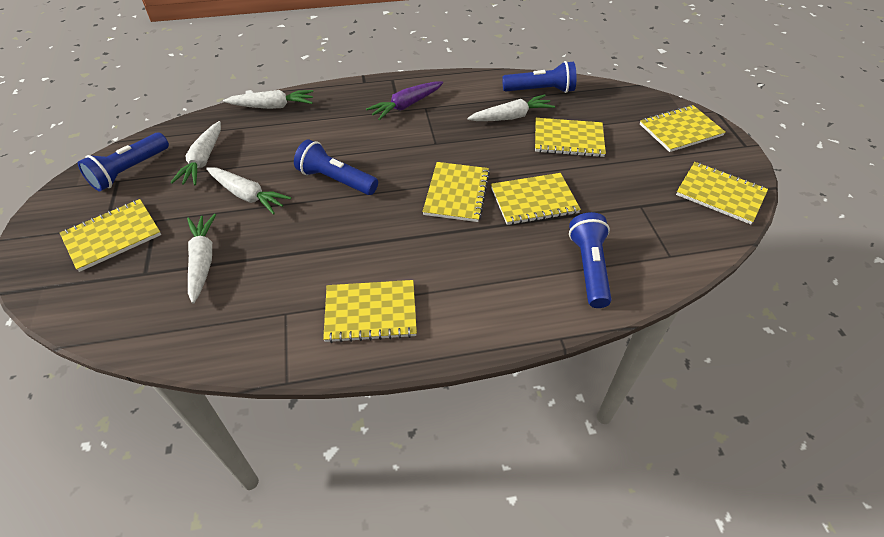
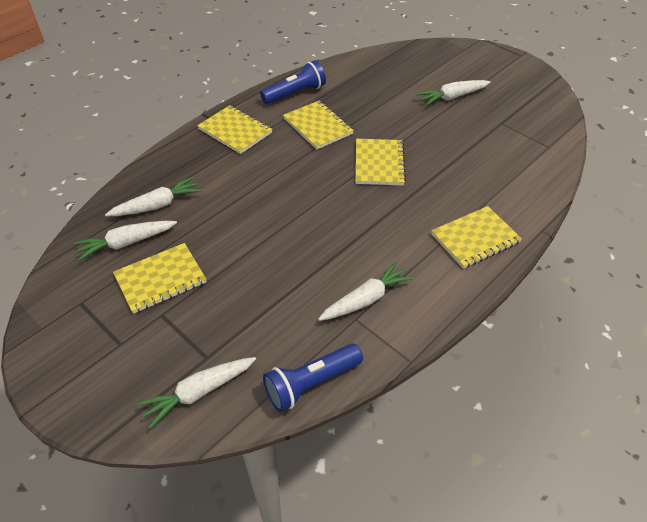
blue flashlight: 4 -> 2
purple carrot: 1 -> 0
yellow notebook: 7 -> 5

